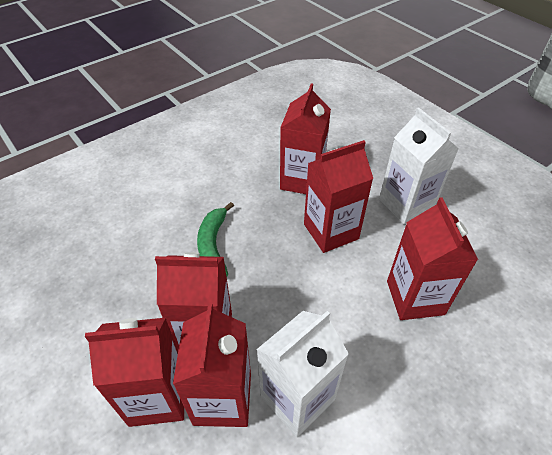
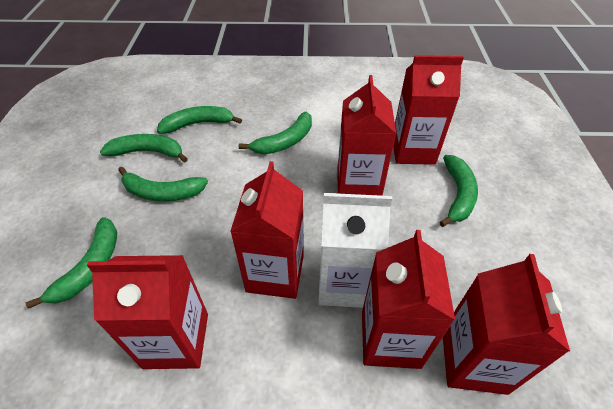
green banana: 1 -> 6
white carton: 2 -> 1

